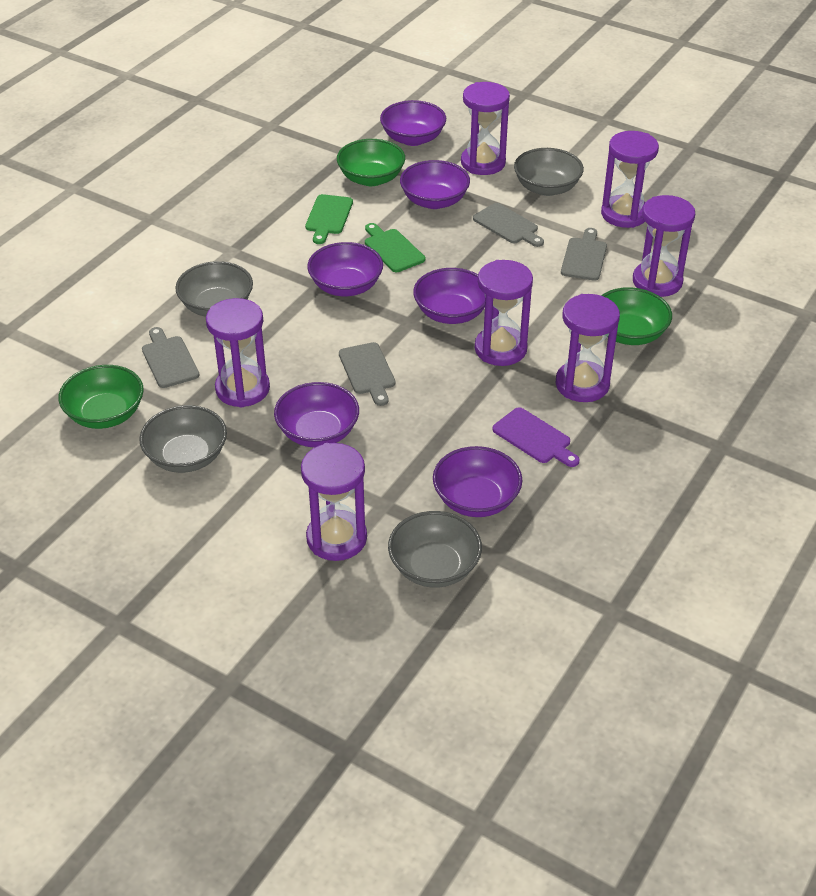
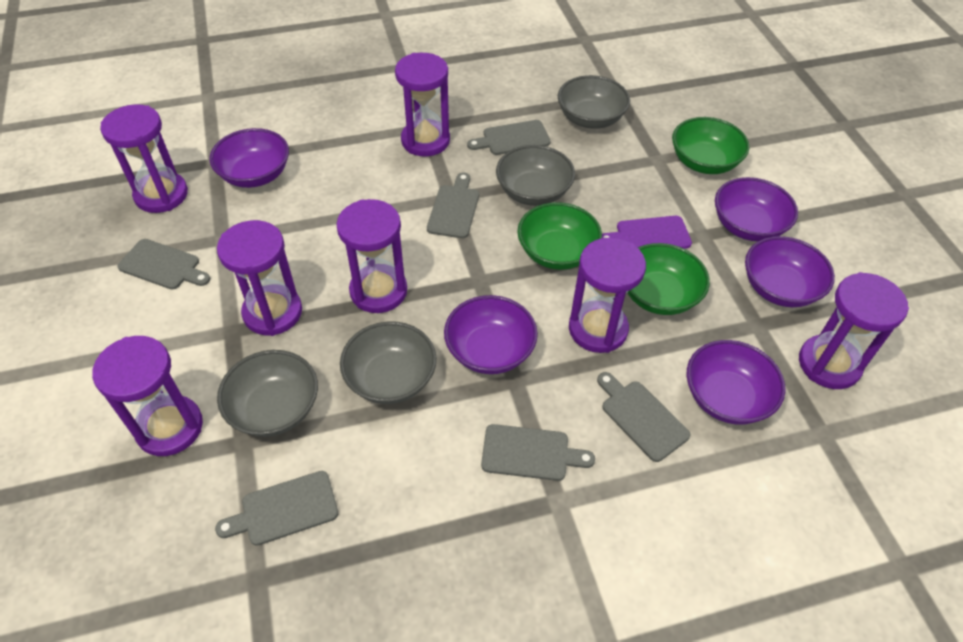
green cutting board: 2 -> 0
grey cutting board: 4 -> 6
purple bowl: 6 -> 5

